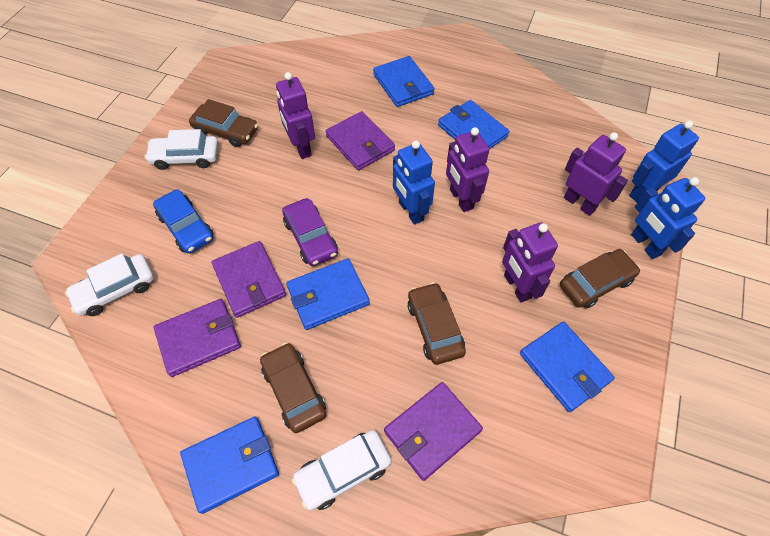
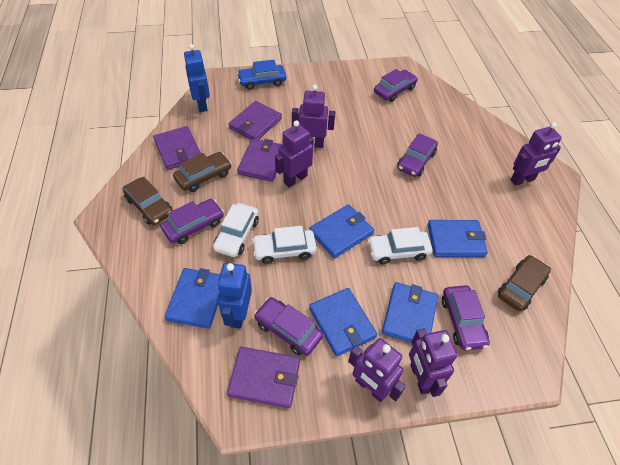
blue robot: 3 -> 2
brown car: 4 -> 3
purple car: 1 -> 5
purple robot: 4 -> 5

